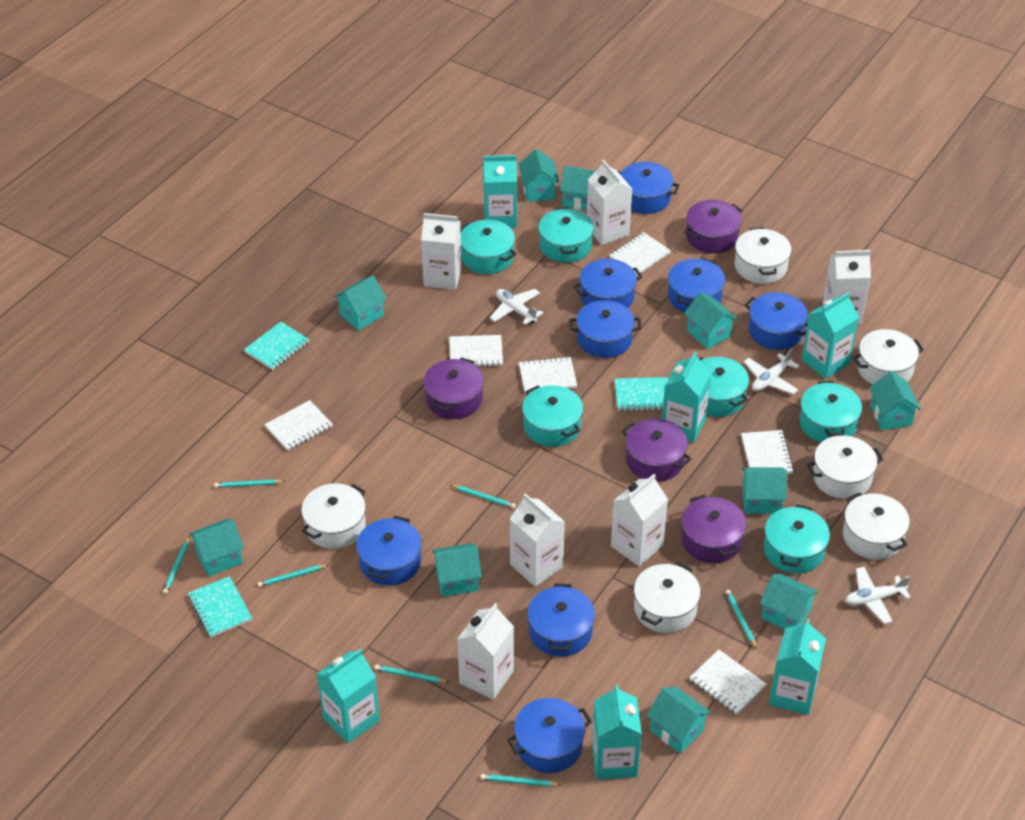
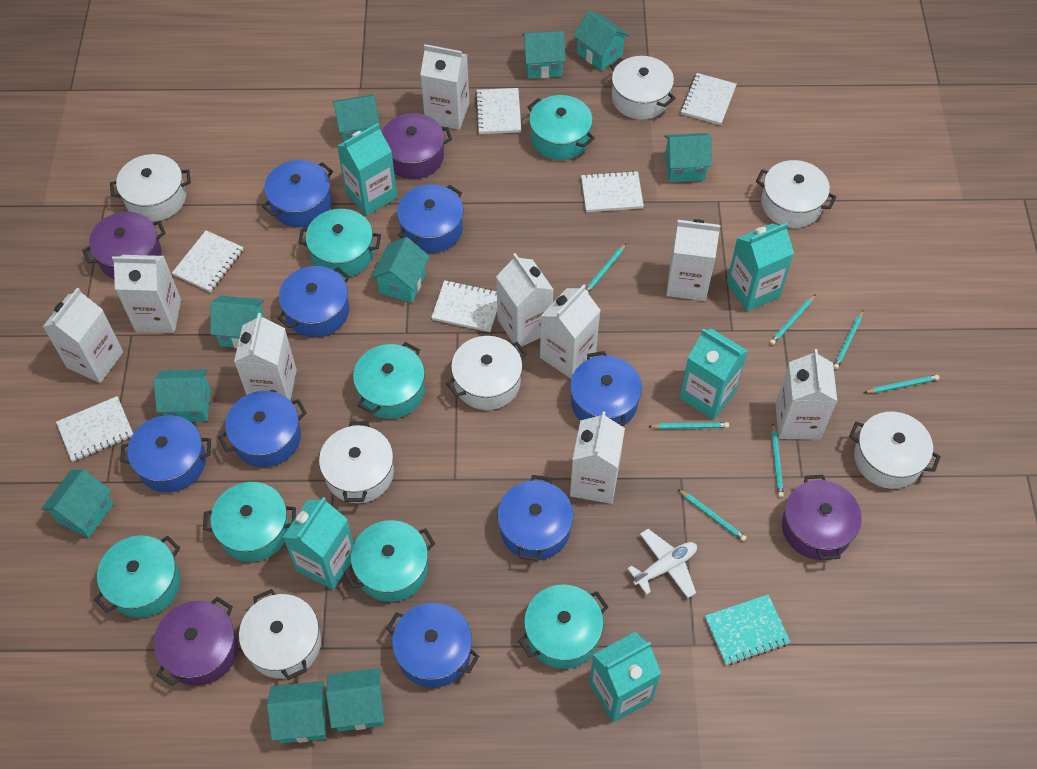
turquoise carton: 6 -> 5
turquoise notebook: 3 -> 1
turquoise pot: 6 -> 7
white carton: 6 -> 9
white plane: 3 -> 1
white pot: 6 -> 7

